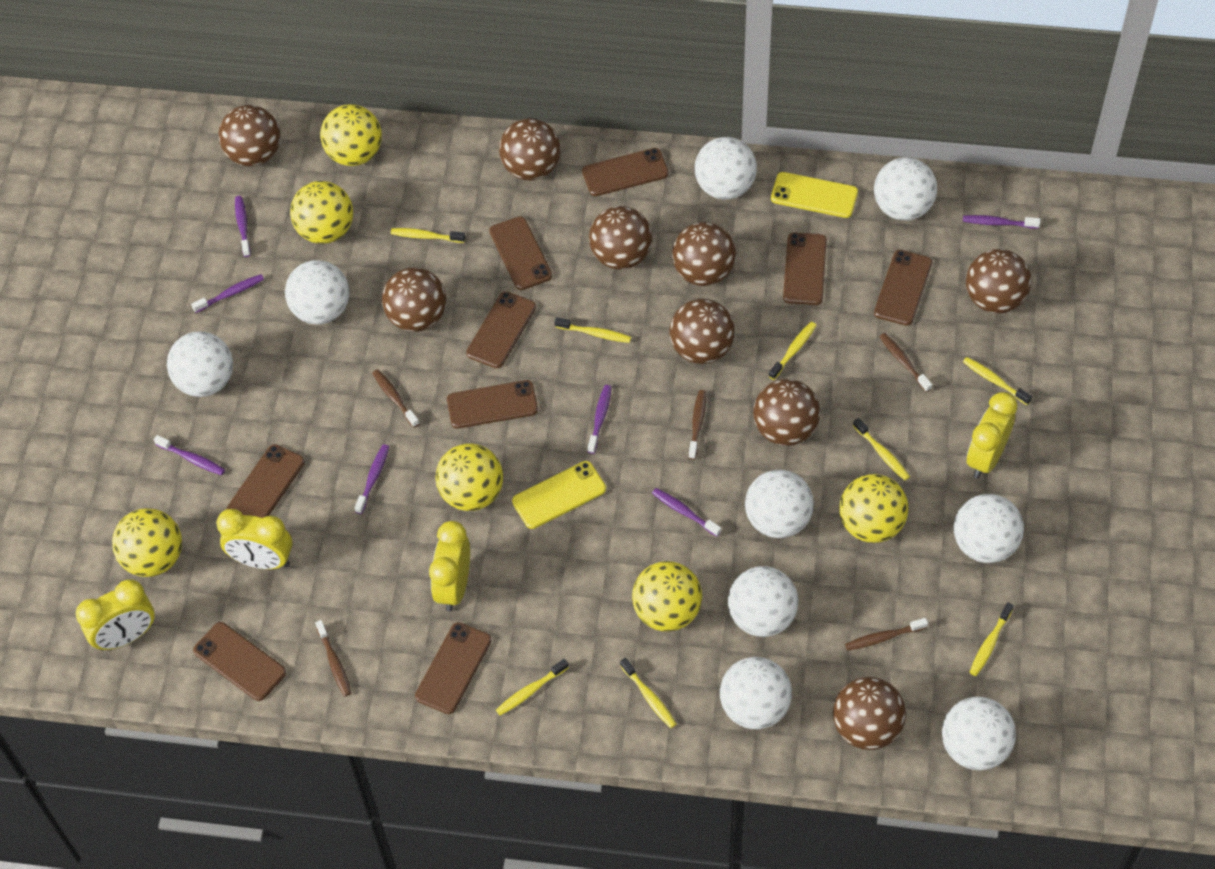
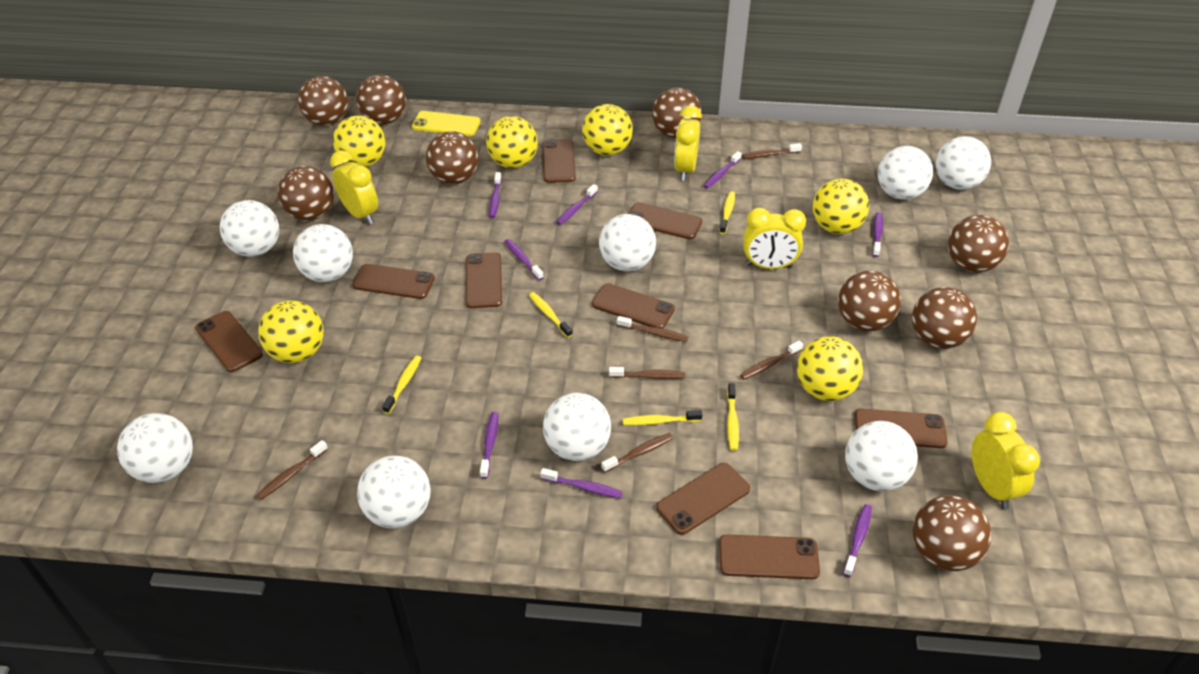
brown toothbrush: 5 -> 6
purple toothbrush: 7 -> 8
yellow phone: 2 -> 1
yellow toothbrush: 8 -> 5

